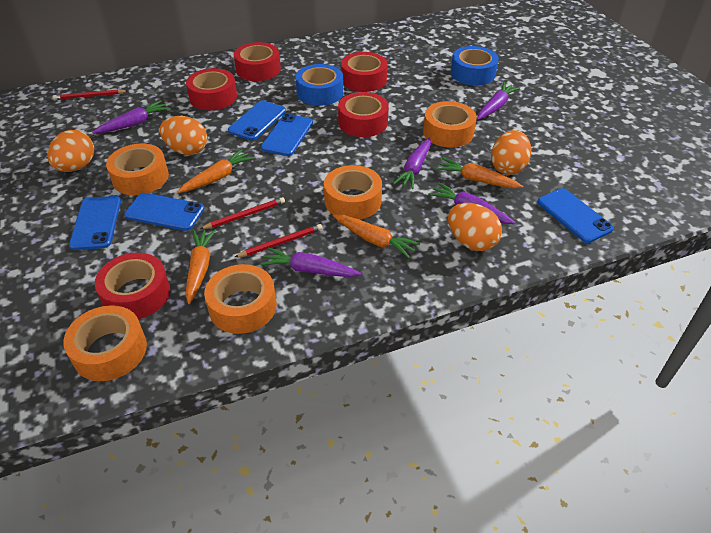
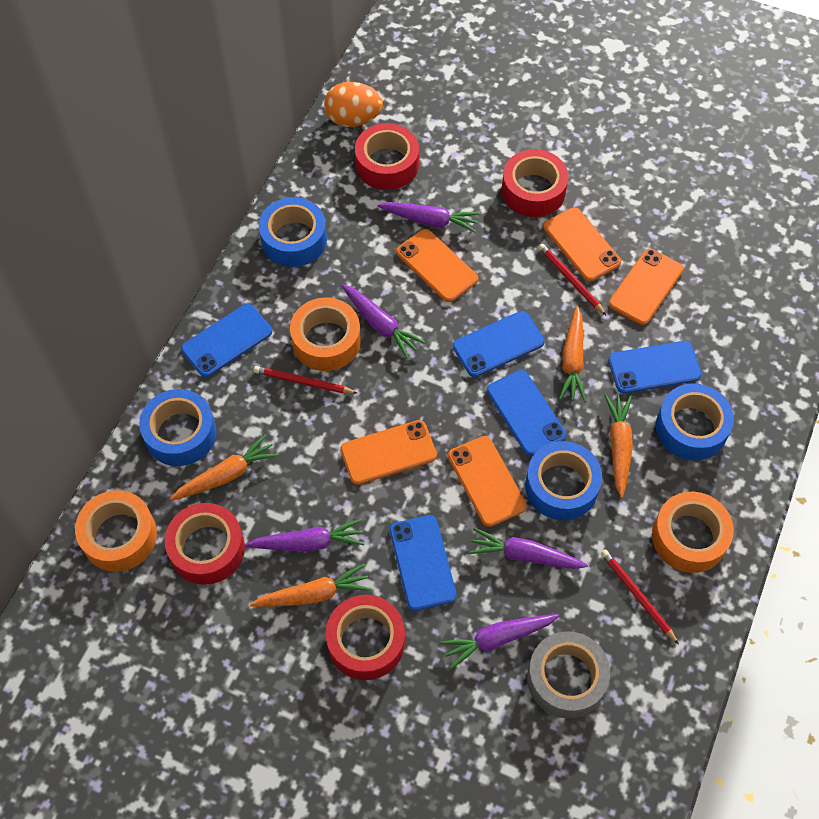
blue tape: 2 -> 4
grey tape: 0 -> 1
orange egg: 4 -> 1
orange phone: 0 -> 5
orange tape: 5 -> 3
red tape: 5 -> 4

